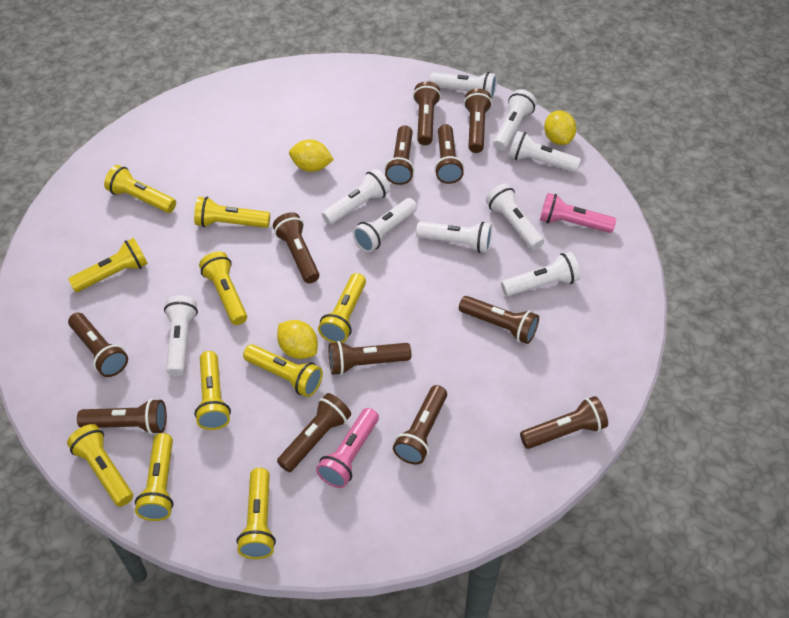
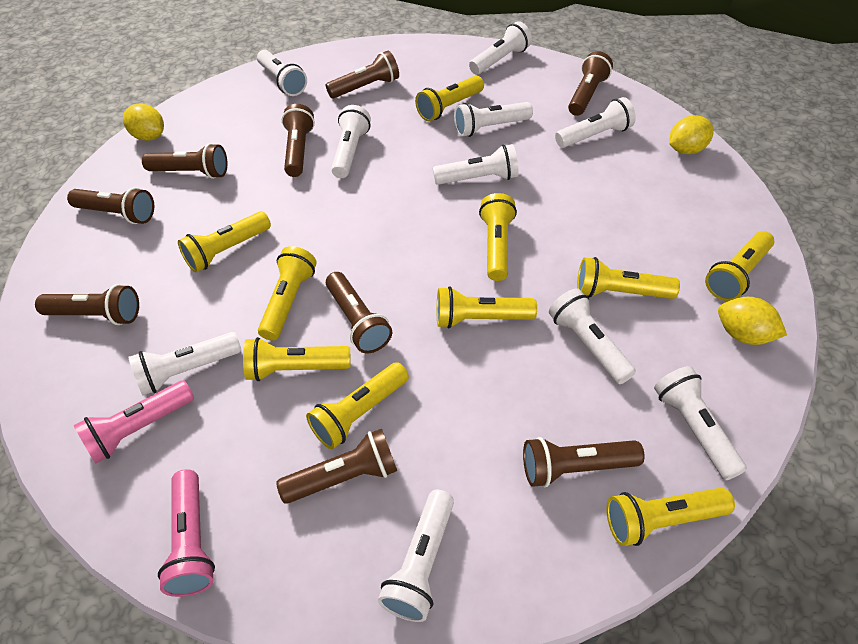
brown flashlight: 12 -> 9
white flashlight: 9 -> 10

